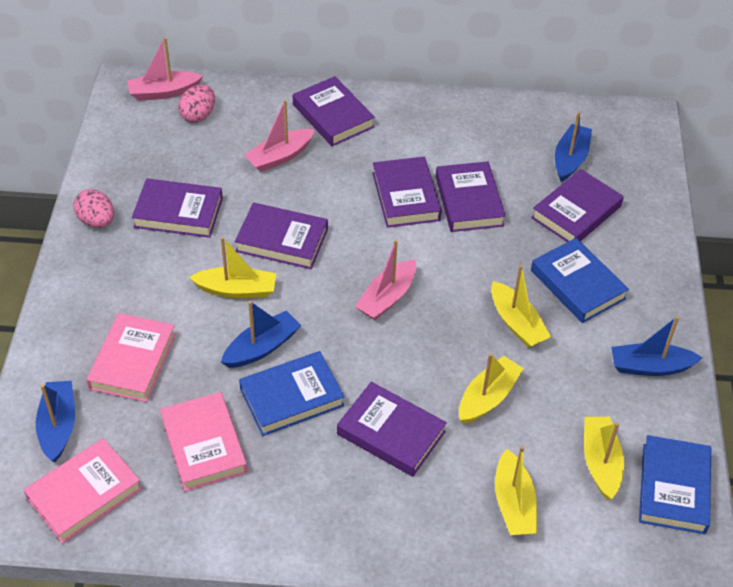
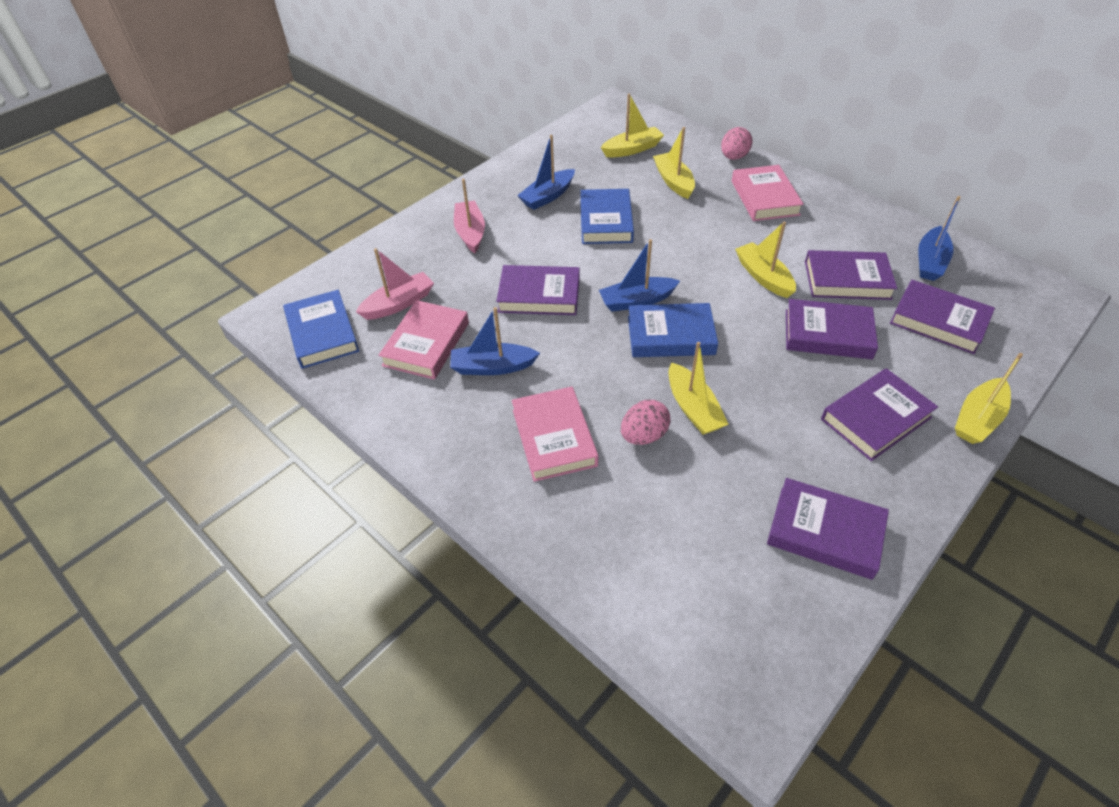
pink boat: 3 -> 2
purple book: 7 -> 6

